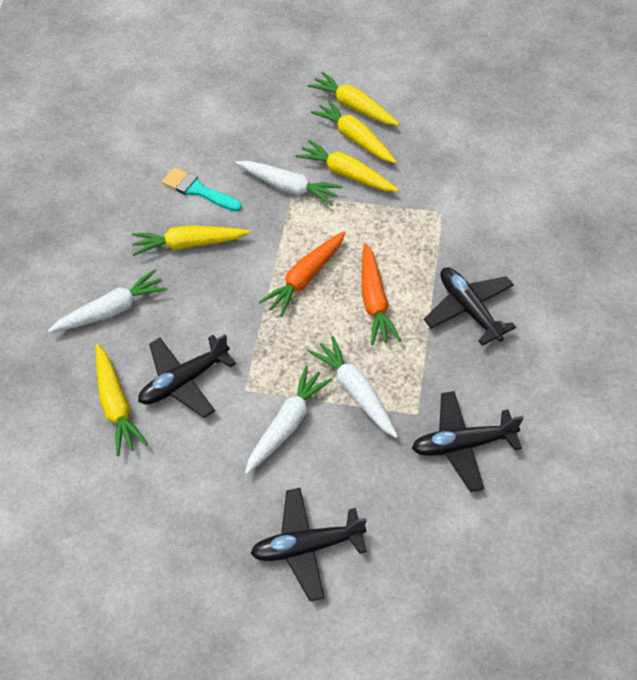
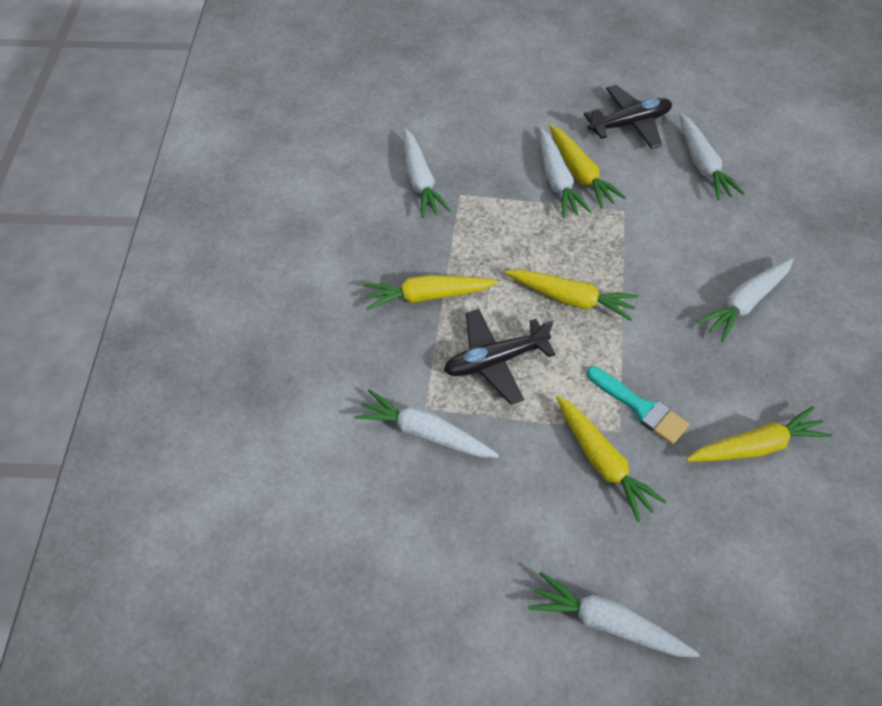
black plane: 4 -> 2
orange carrot: 2 -> 0
white carrot: 4 -> 6

